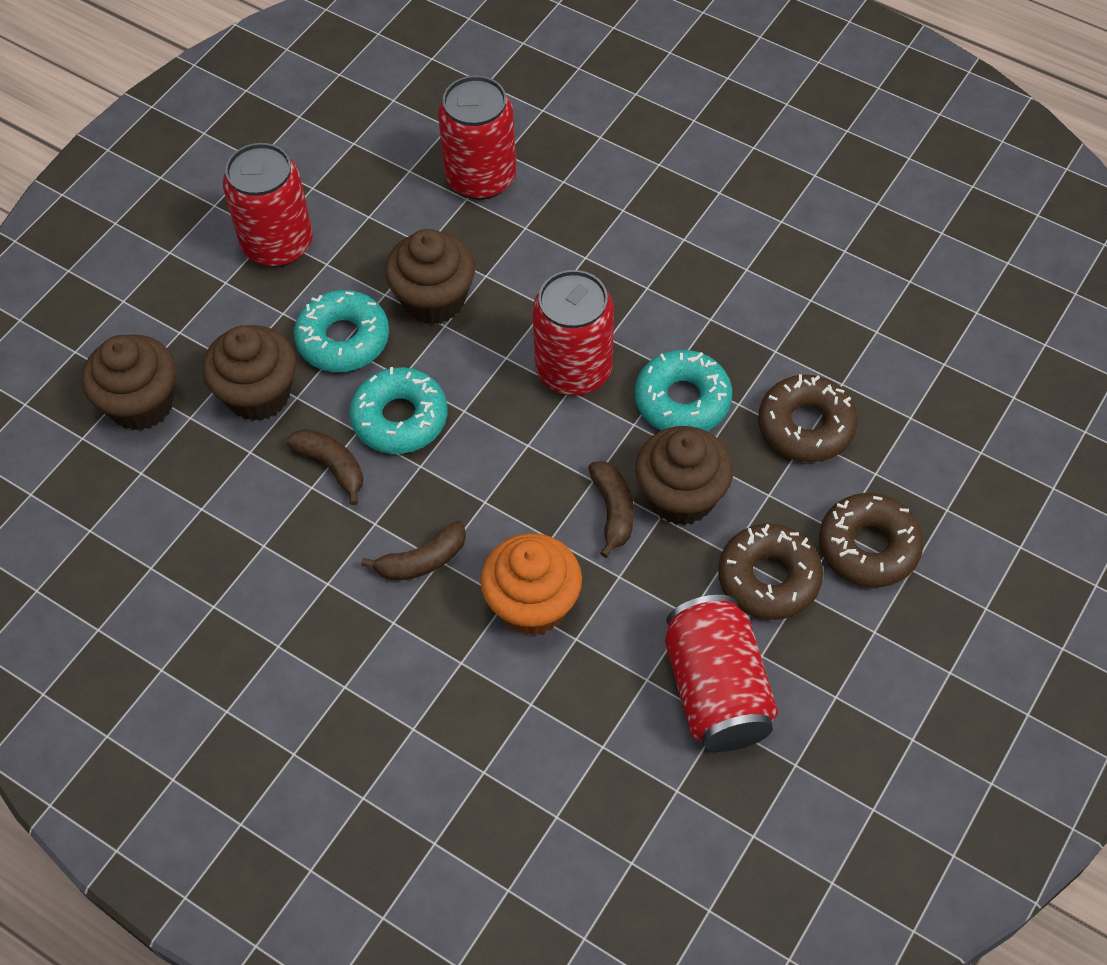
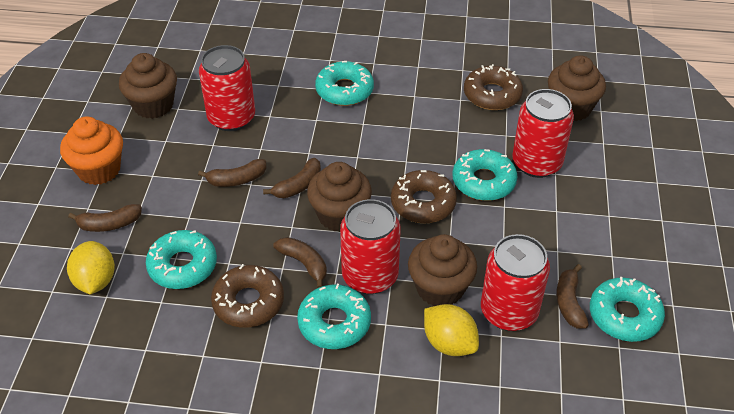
brown banana: 3 -> 5
turquoise donut: 3 -> 5
yellow lemon: 0 -> 2

